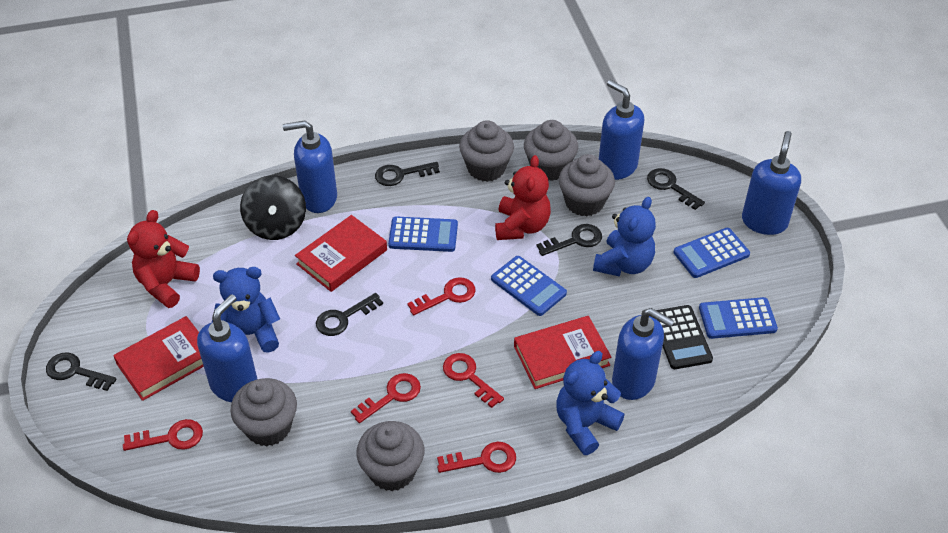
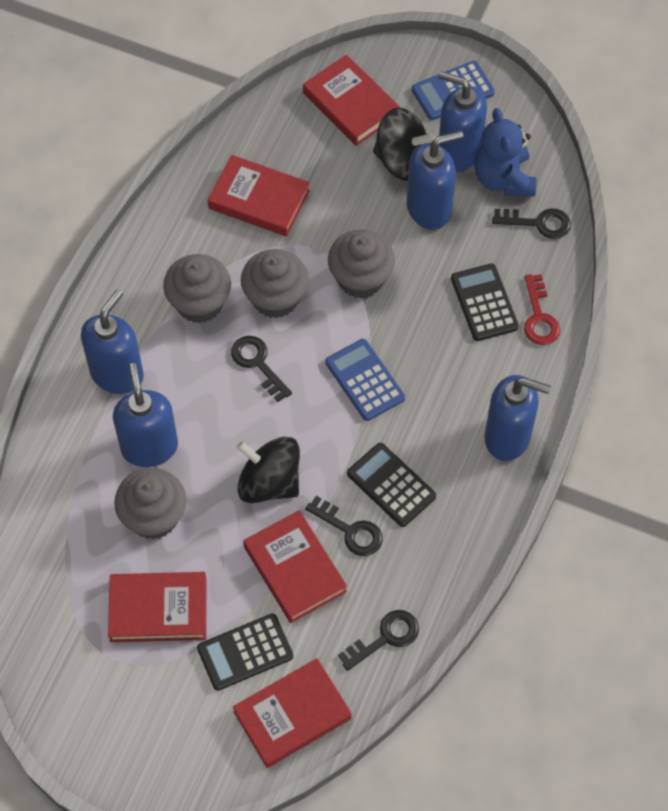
black calculator: 1 -> 3
black key: 5 -> 4
black spinning top: 1 -> 2
blue calculator: 4 -> 2
blue teddy bear: 3 -> 1
grey cupcake: 5 -> 4
red book: 3 -> 5
red key: 5 -> 1
red teddy bear: 2 -> 0

